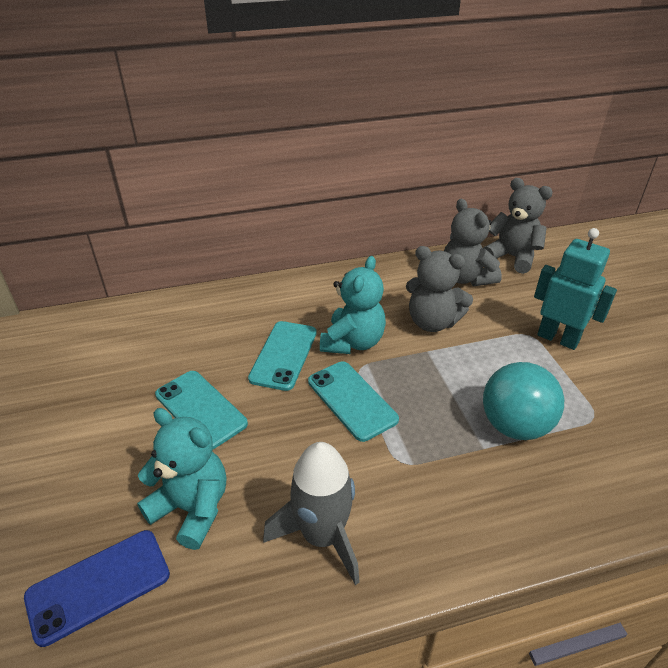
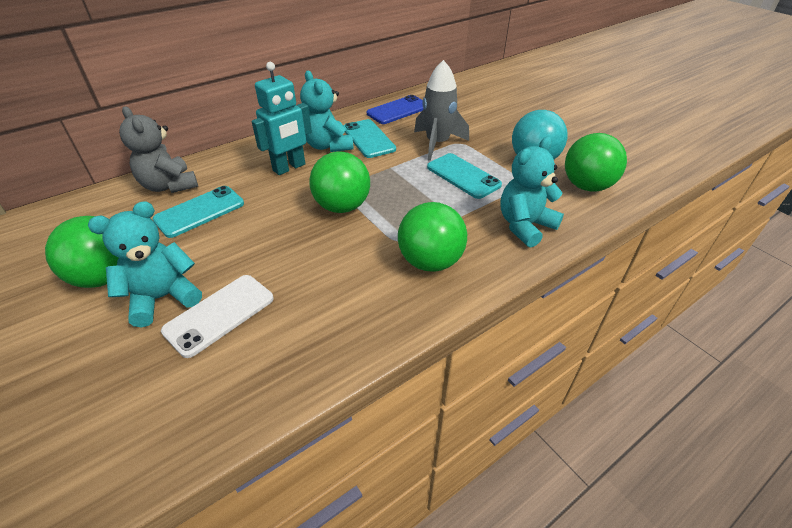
green ball: 0 -> 4
grey teddy bear: 3 -> 1
turquoise teddy bear: 2 -> 3
white phone: 0 -> 1

